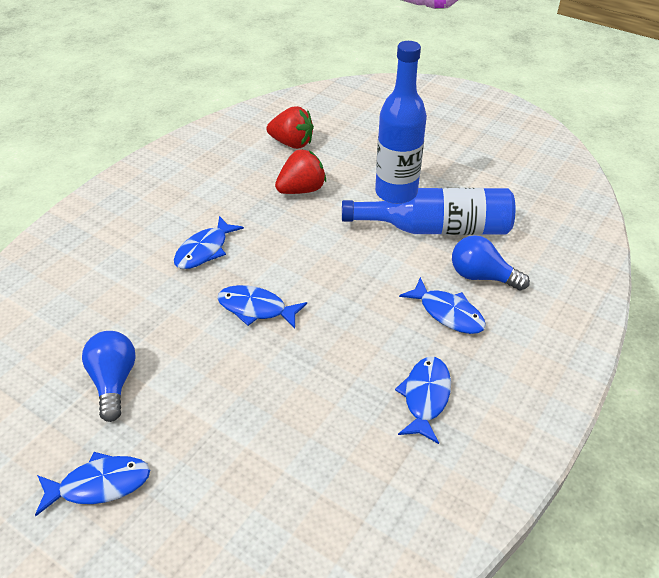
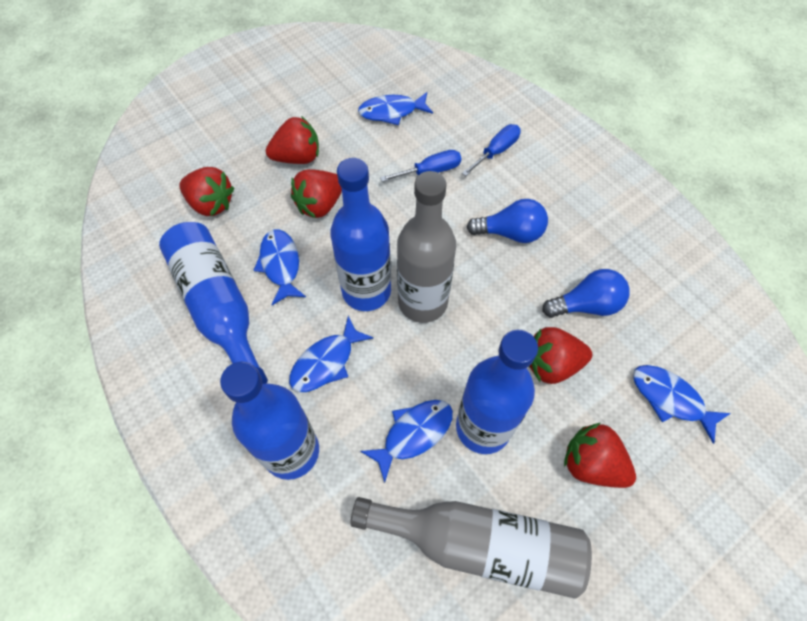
blue bottle: 2 -> 4
blue screwdriver: 0 -> 2
grey bottle: 0 -> 2
red strawberry: 2 -> 5

